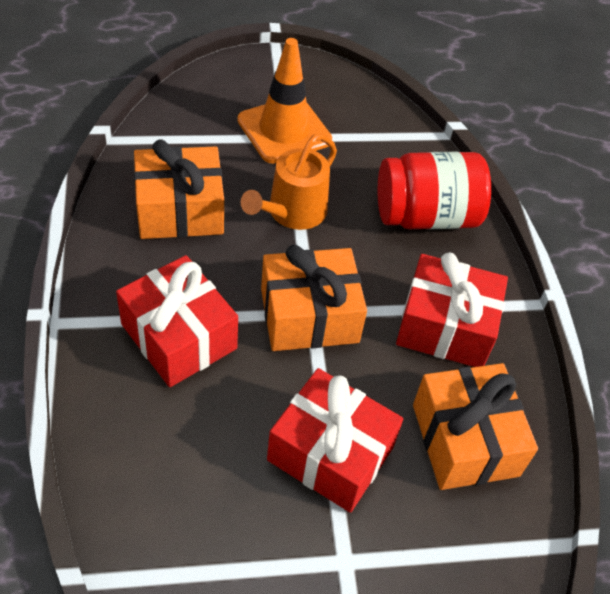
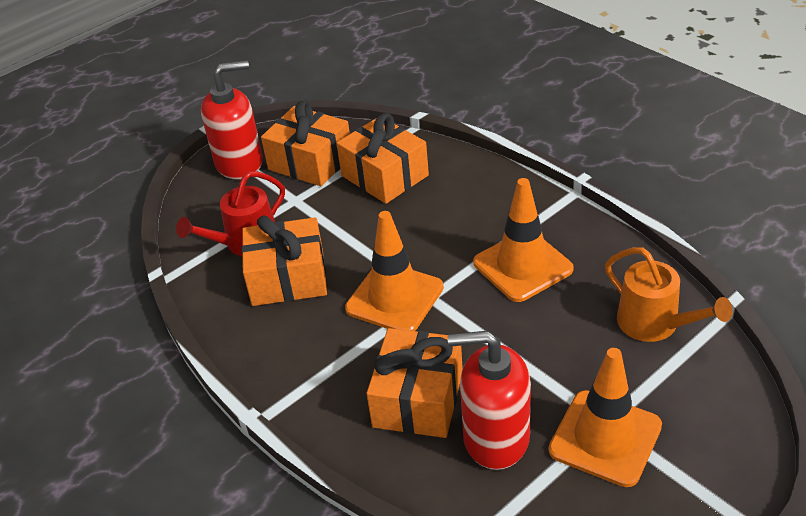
orange gift: 3 -> 4
orange traffic cone: 1 -> 3
red gift: 3 -> 0
red jar: 1 -> 0
red soap dispenser: 0 -> 2
red watering can: 0 -> 1

